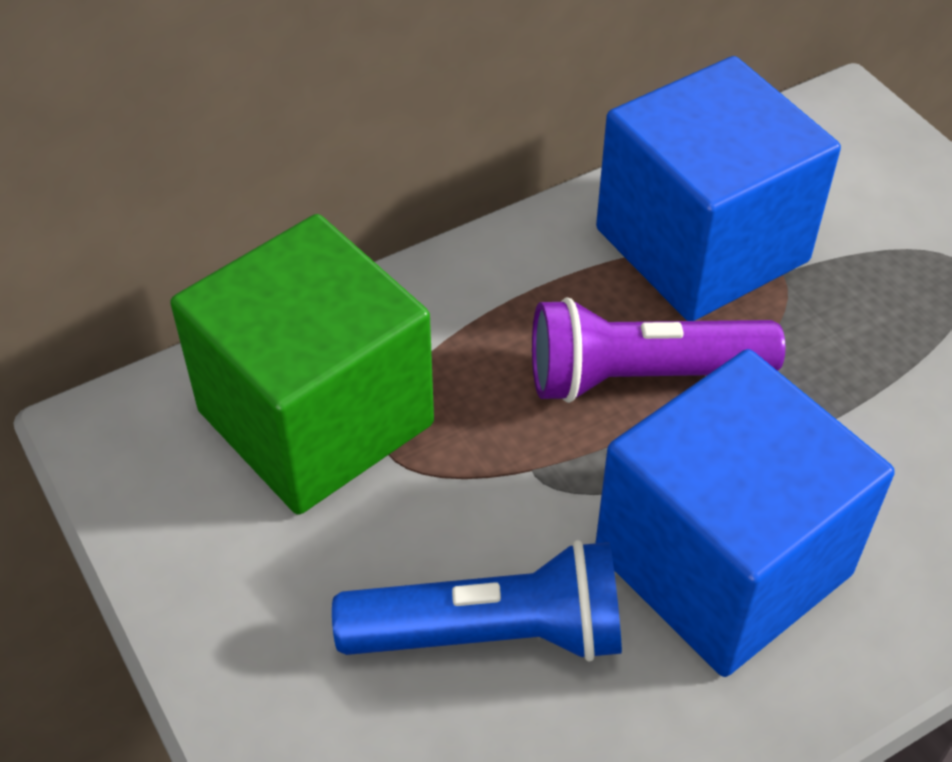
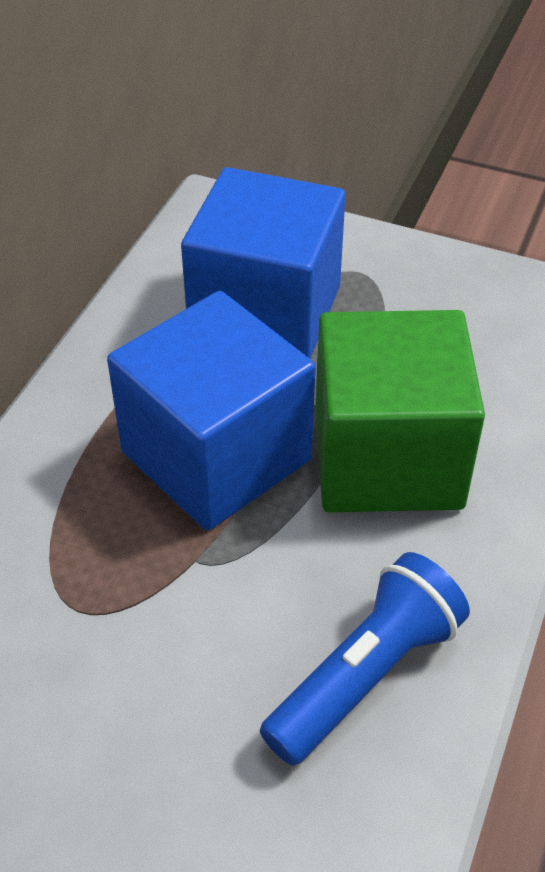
purple flashlight: 1 -> 0

